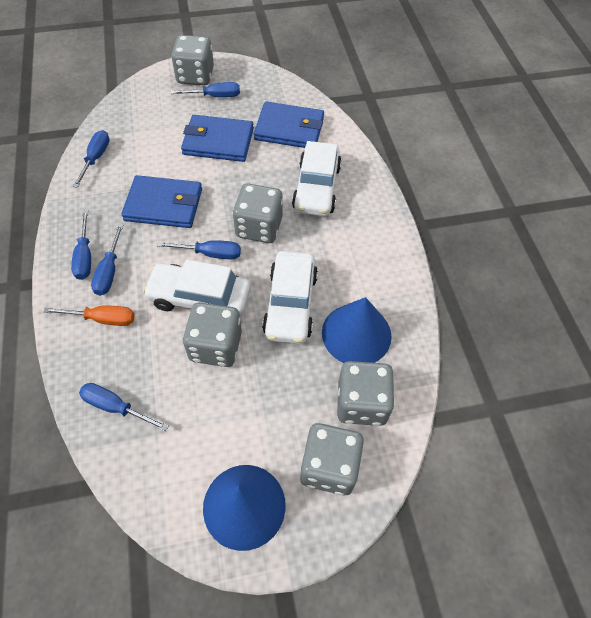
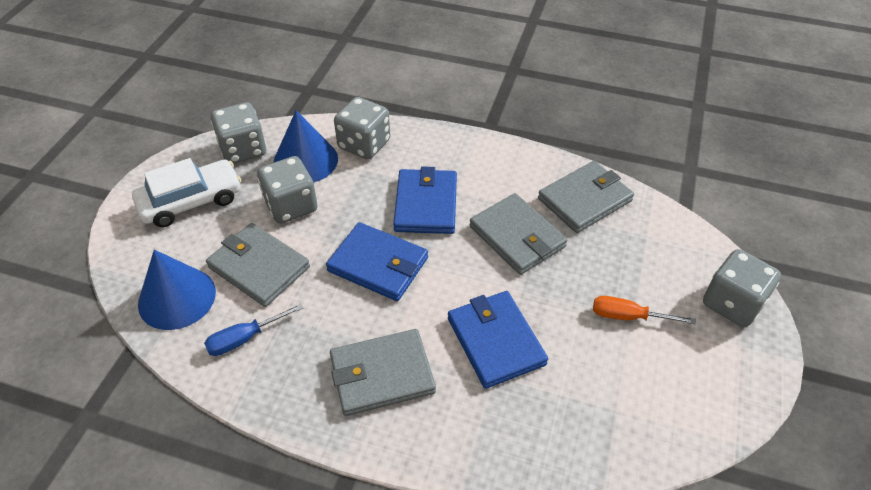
blue screwdriver: 6 -> 1
grey dice: 5 -> 4
grey wallet: 0 -> 4
white car: 3 -> 1

